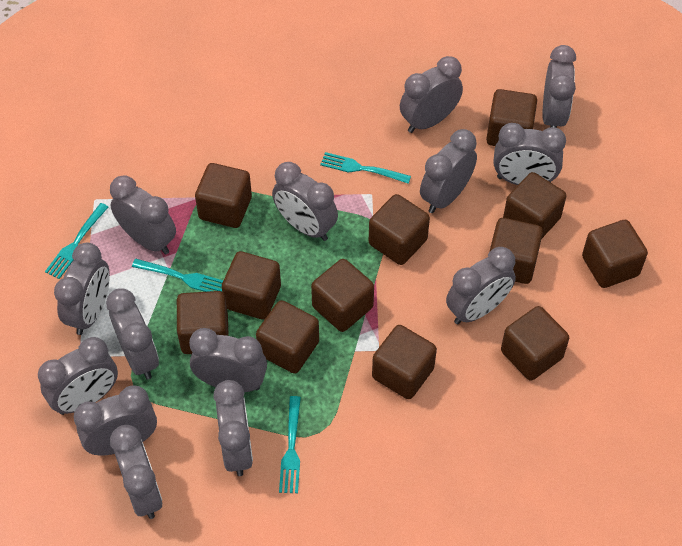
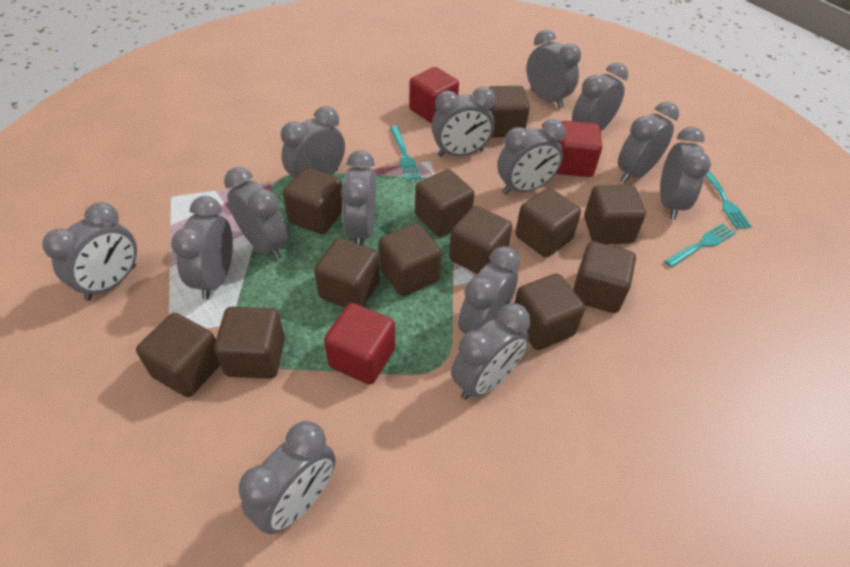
red cube: 0 -> 3
turquoise fork: 4 -> 3

